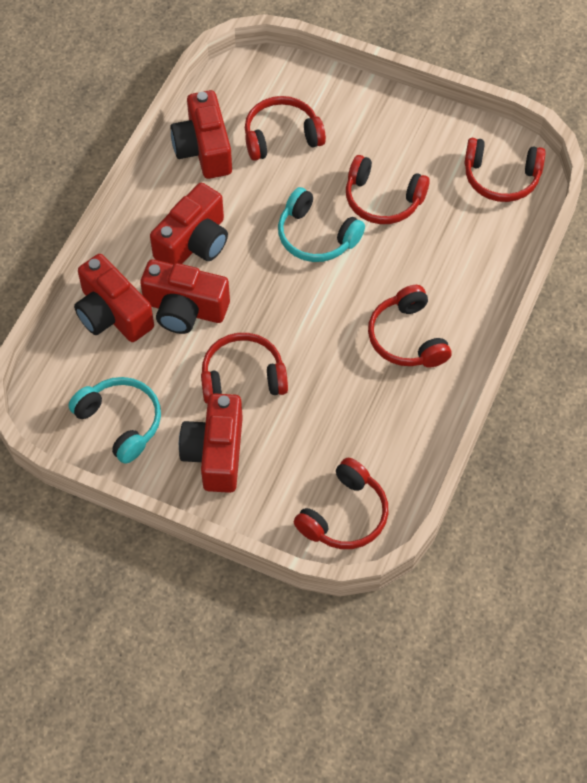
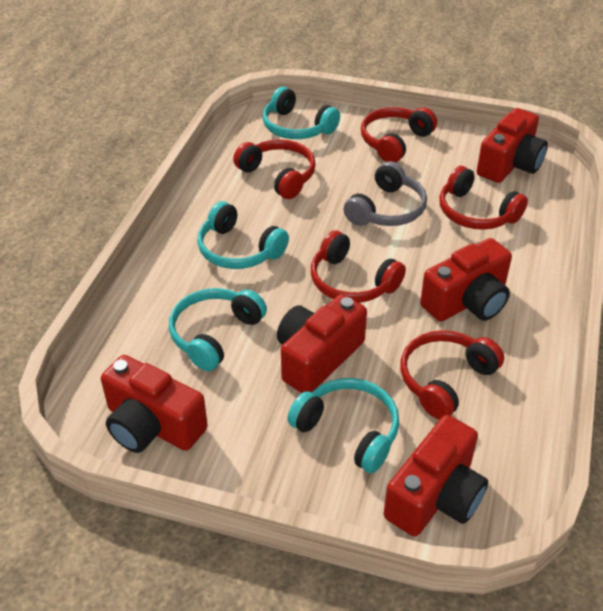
grey headphones: 0 -> 1
red headphones: 6 -> 5
turquoise headphones: 2 -> 4

